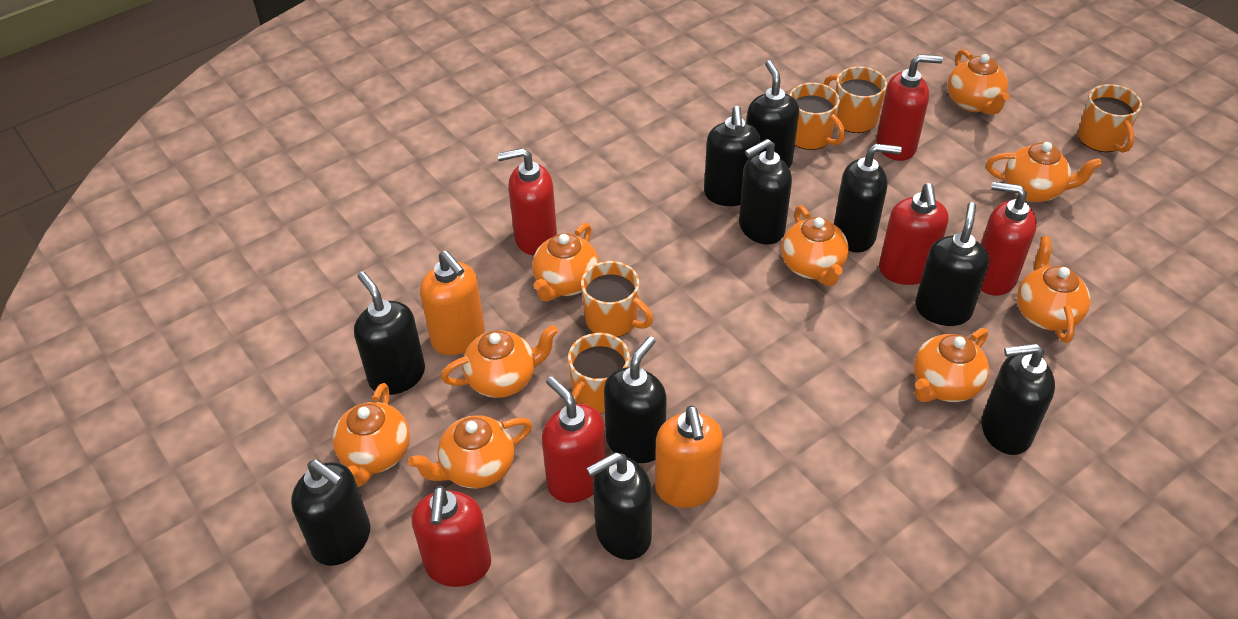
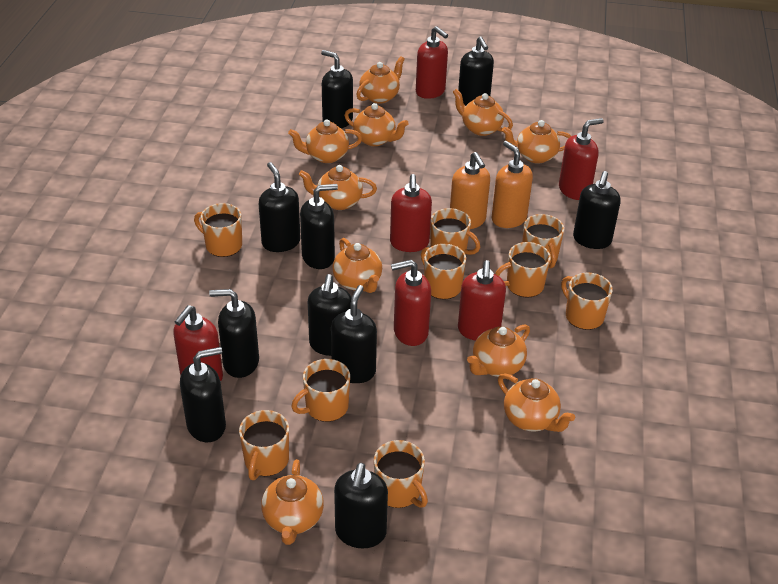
orange mug: 5 -> 9
orange teapot: 9 -> 10

